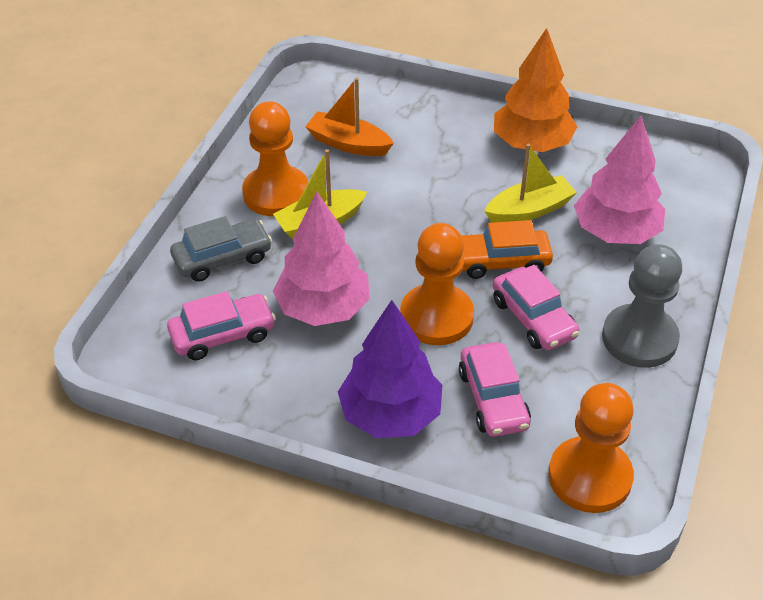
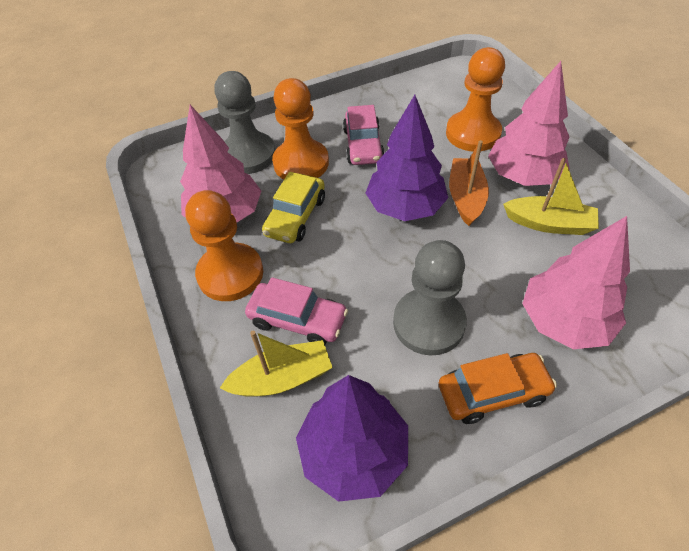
grey car: 1 -> 0
grey pawn: 1 -> 2
orange tree: 1 -> 0
pink car: 3 -> 2
pink tree: 2 -> 3
purple tree: 1 -> 2
yellow car: 0 -> 1

